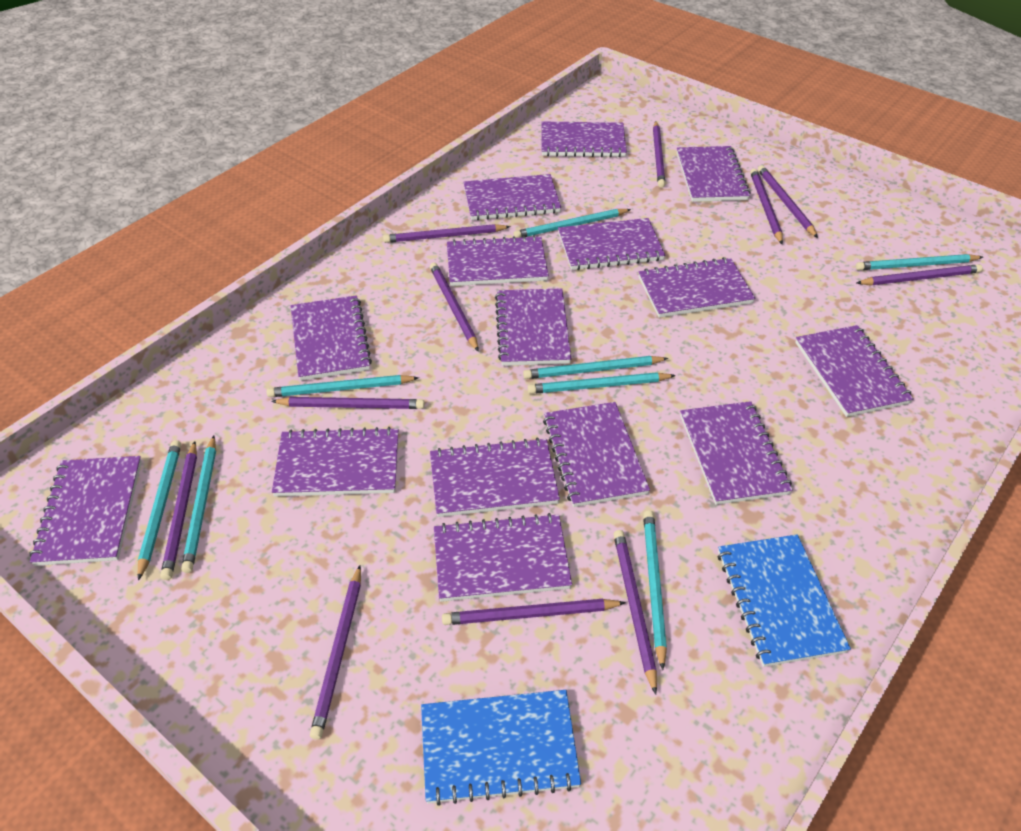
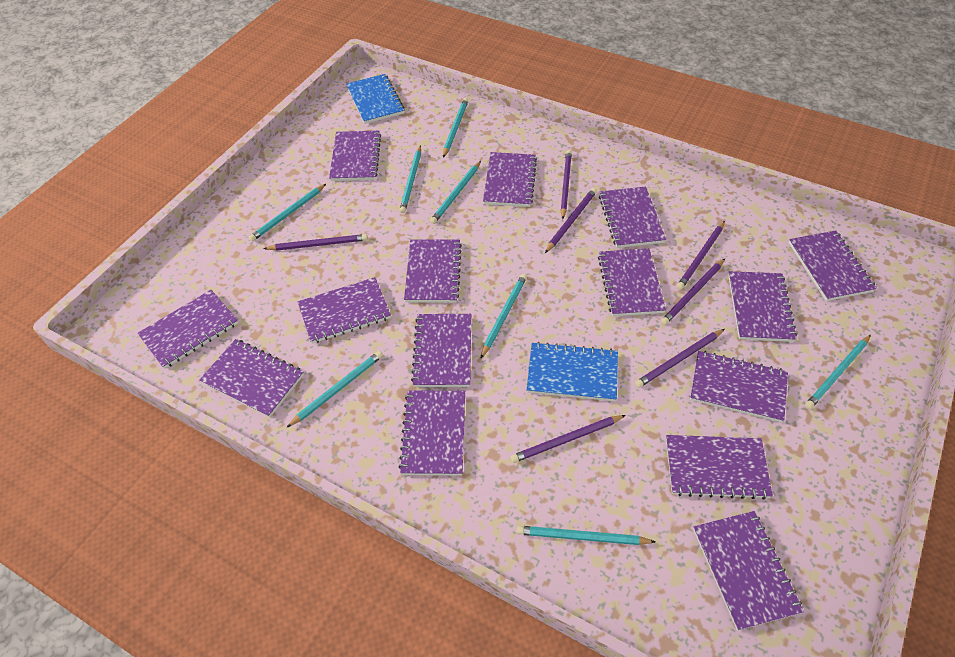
purple pencil: 11 -> 7

